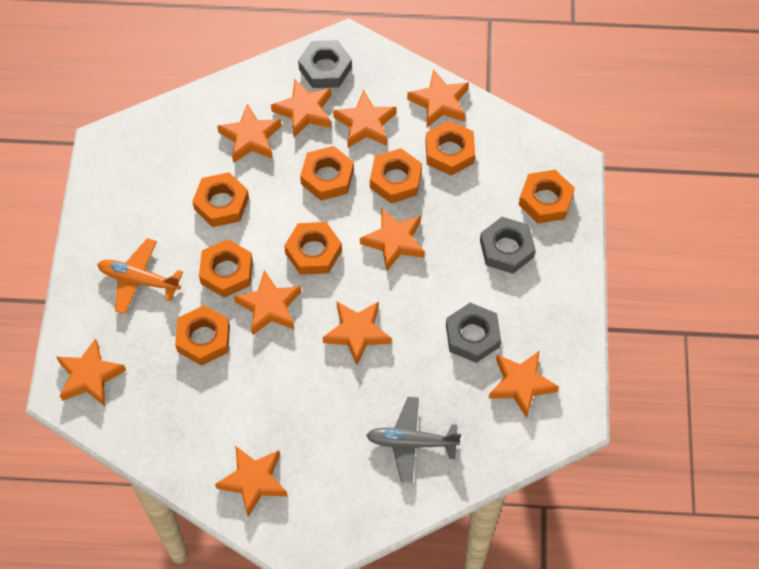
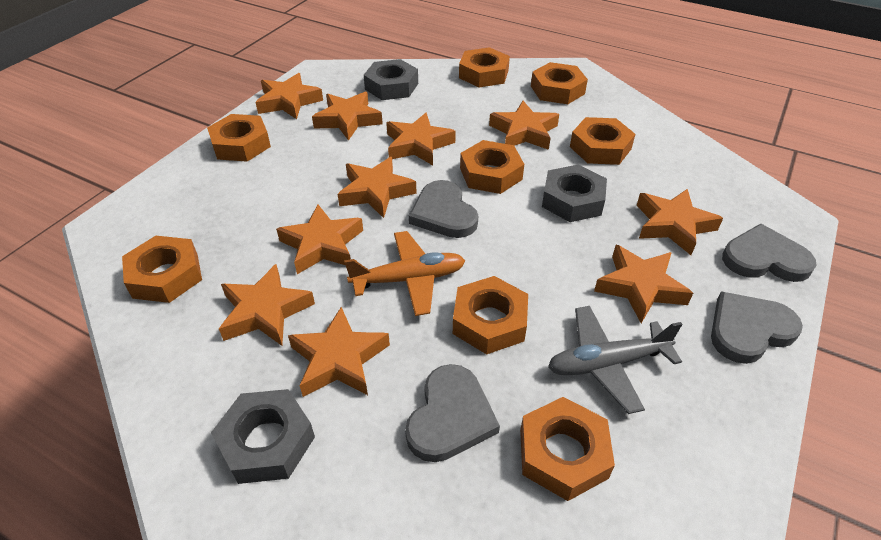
grey heart: 0 -> 4

